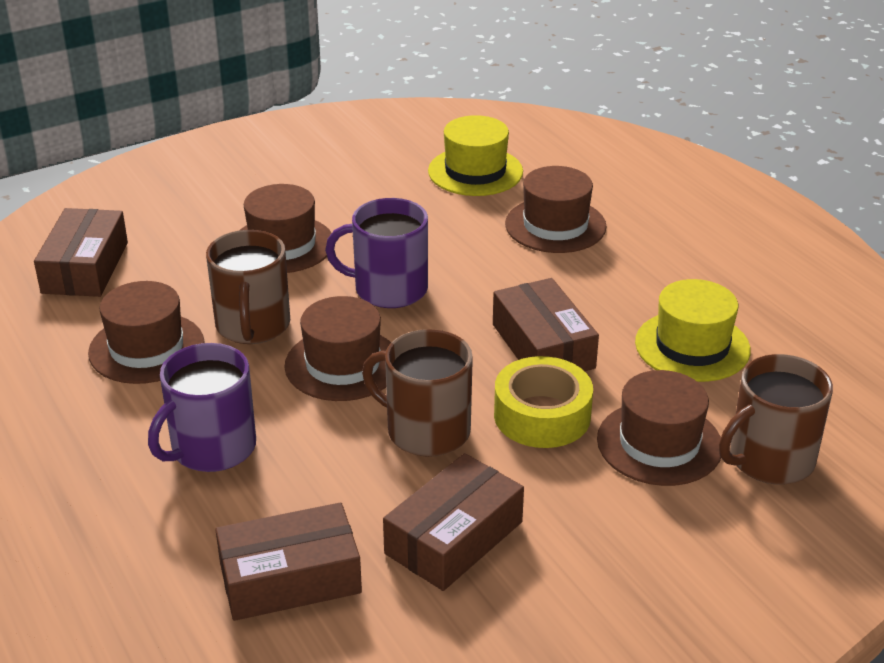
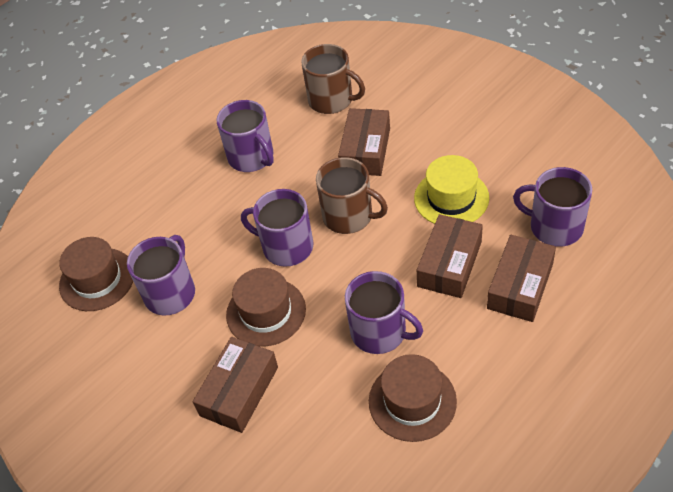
brown hat: 5 -> 3
brown mug: 3 -> 2
purple mug: 2 -> 5
yellow hat: 2 -> 1
yellow tape: 1 -> 0

